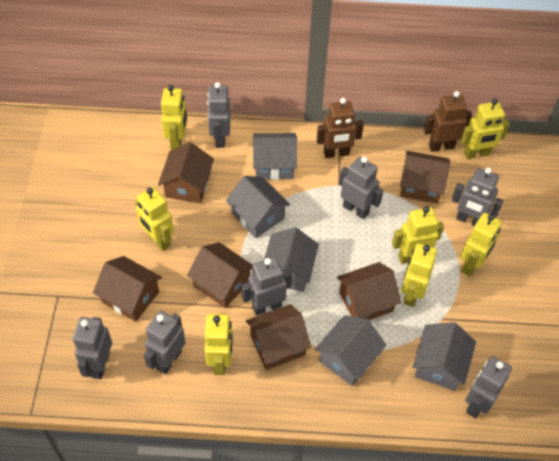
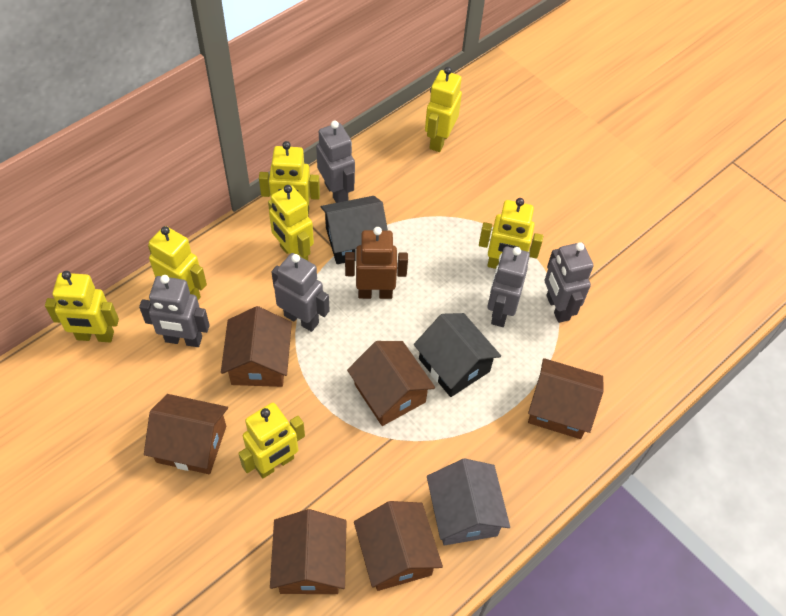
black house: 0 -> 2
brown robot: 2 -> 1
grey house: 5 -> 1
grey robot: 7 -> 5

